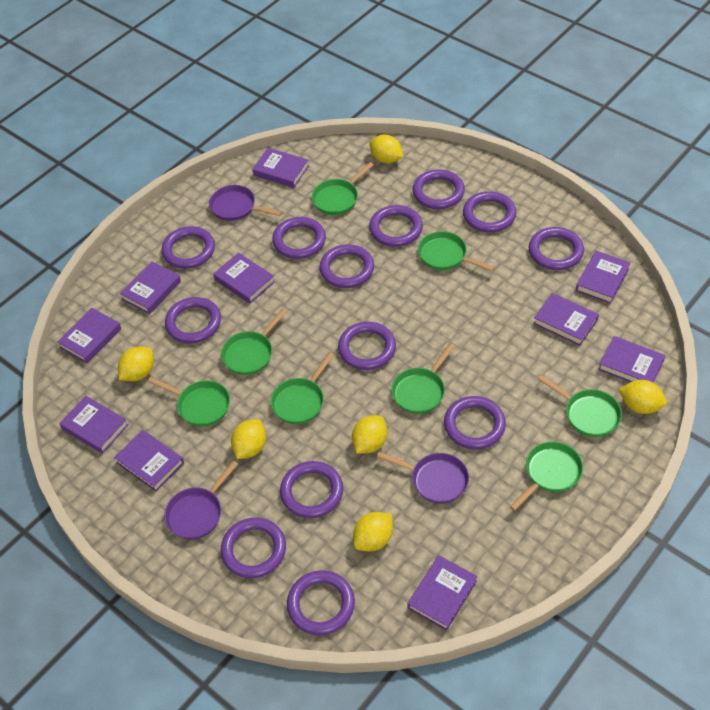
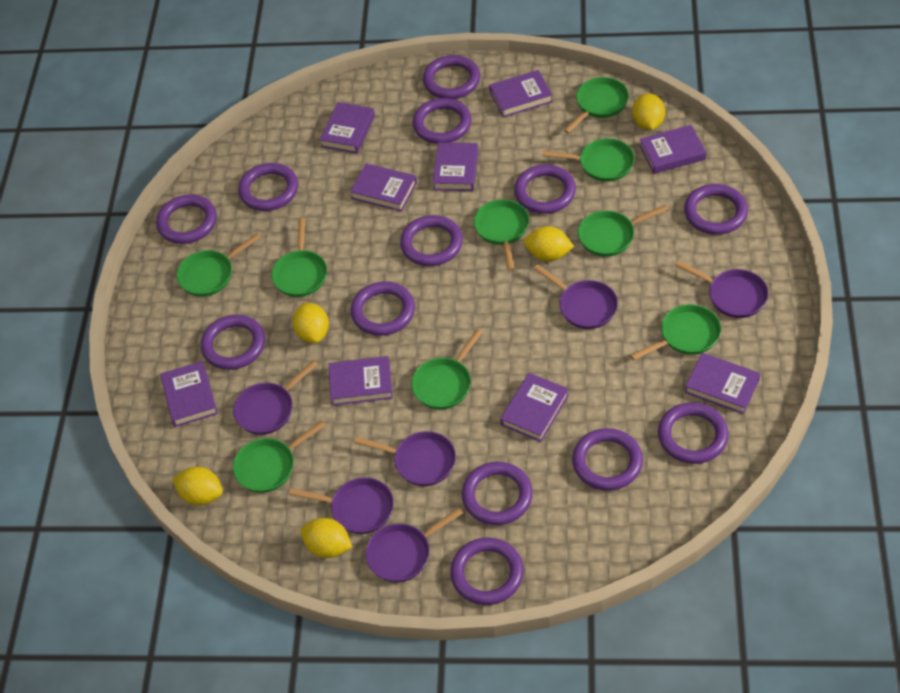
green pan: 8 -> 9
purple book: 10 -> 9
purple pan: 3 -> 6
yellow lemon: 6 -> 5

